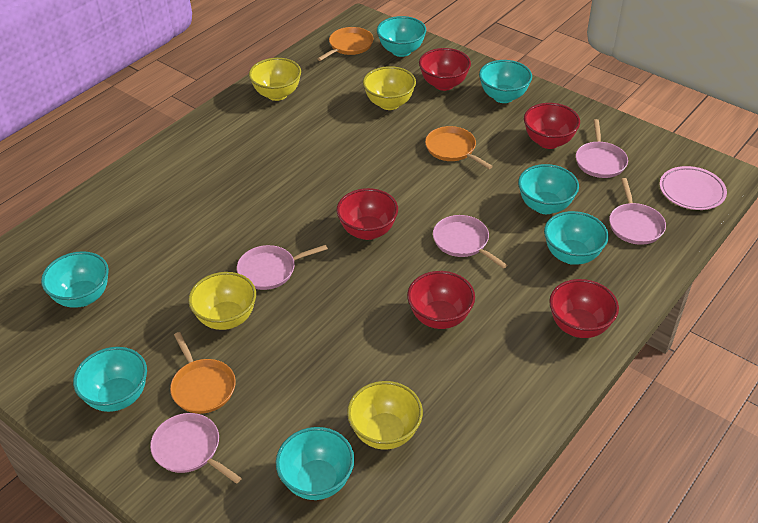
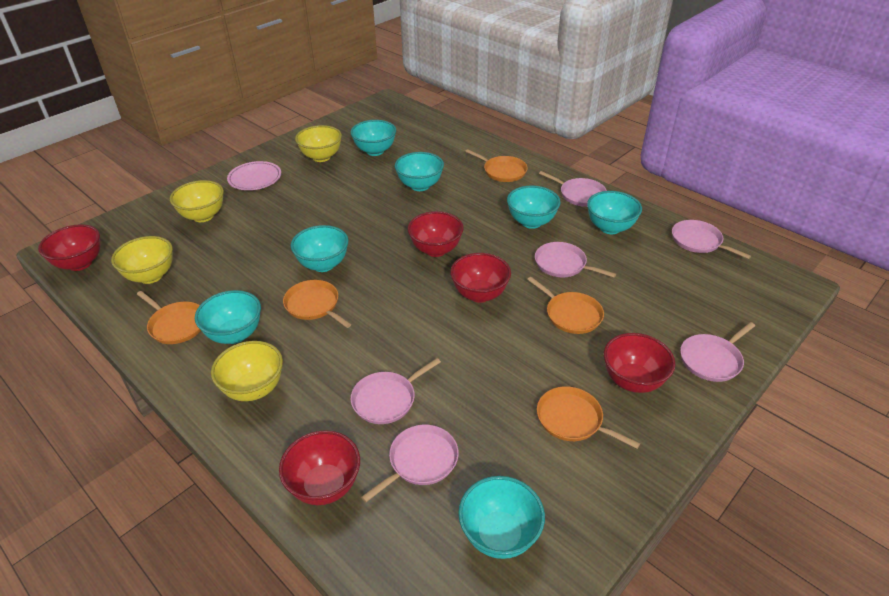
orange pan: 3 -> 5
pink pan: 5 -> 6

